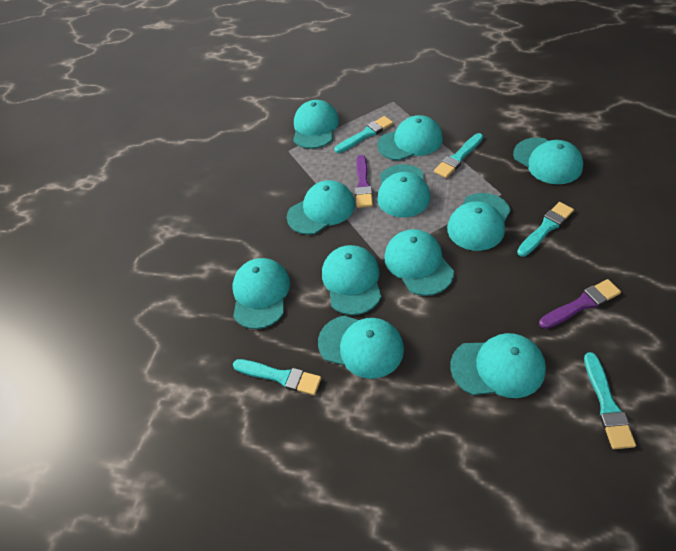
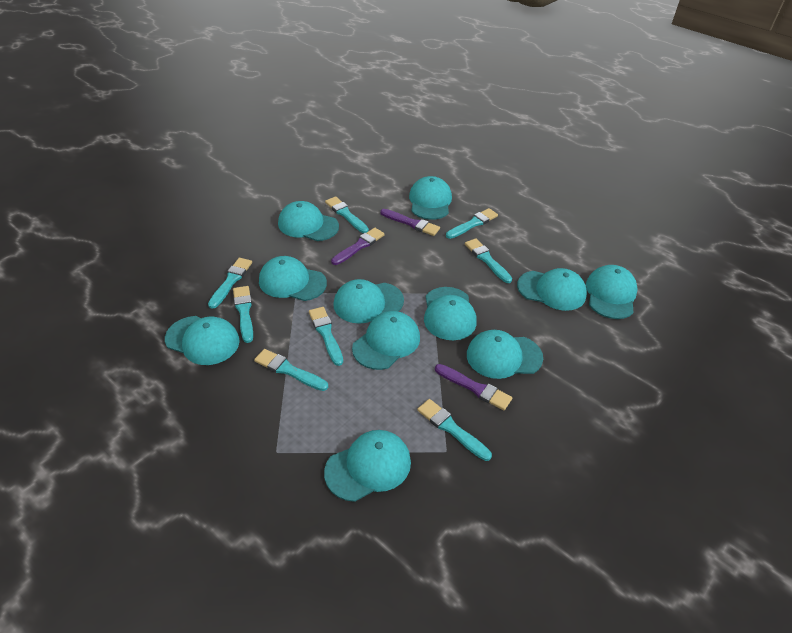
purple brush: 2 -> 3
turquoise brush: 5 -> 8

